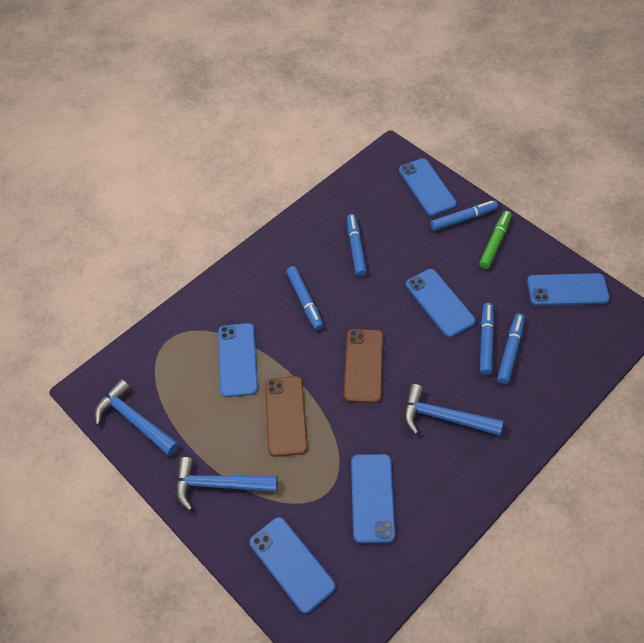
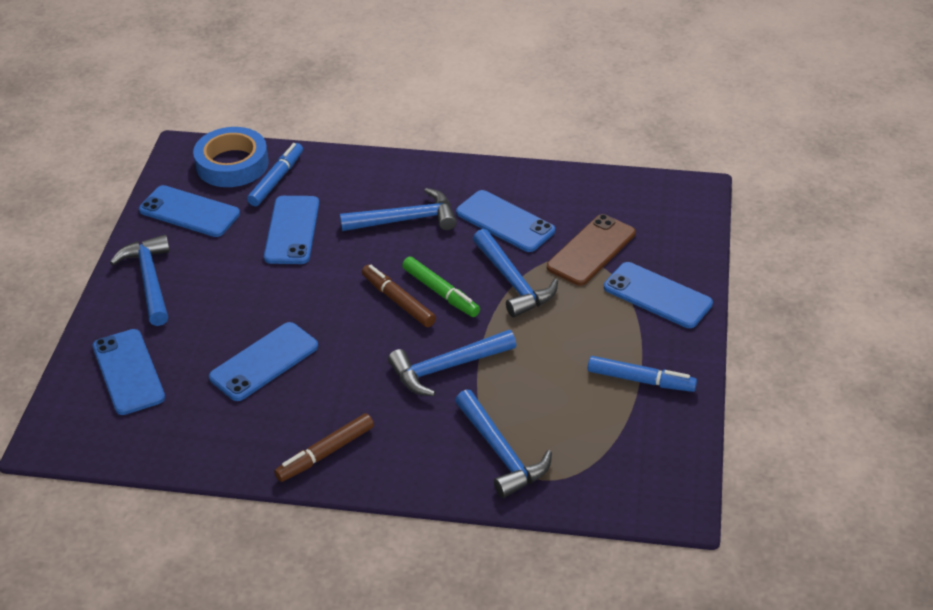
blue hammer: 3 -> 5
blue marker: 5 -> 2
blue tape: 0 -> 1
brown marker: 0 -> 2
brown phone: 2 -> 1

